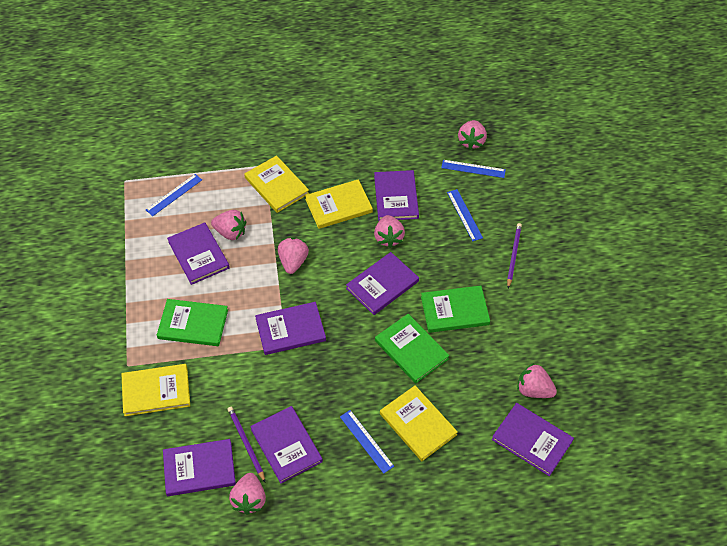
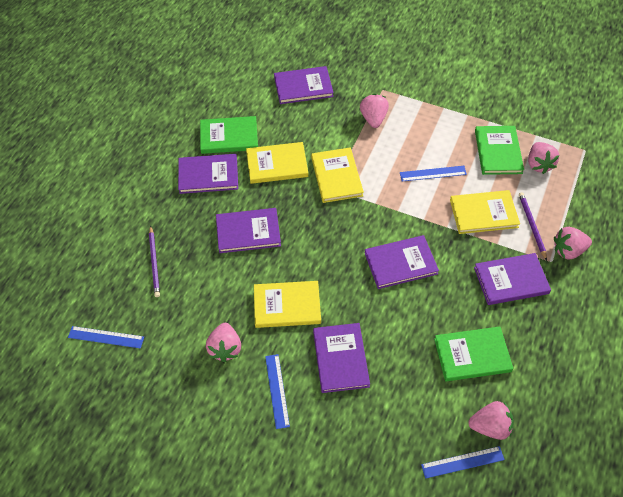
pink strawberry: 6 -> 5
purple book: 7 -> 6

